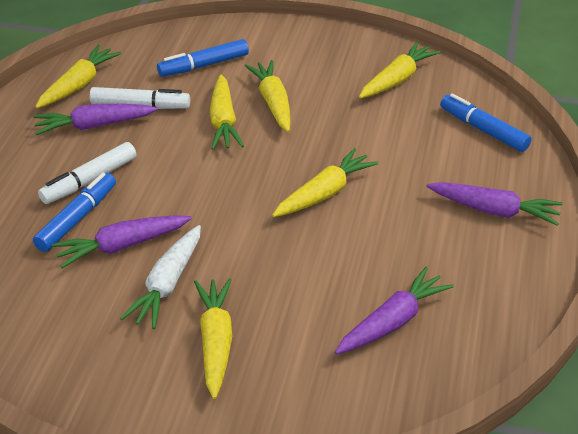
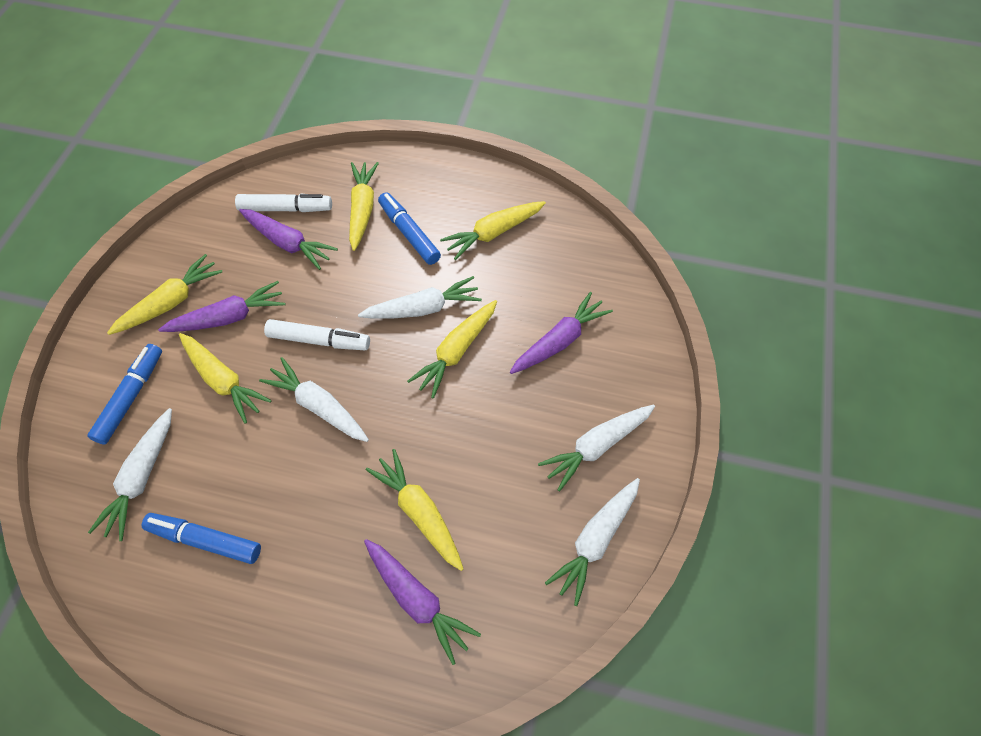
white carrot: 1 -> 5

